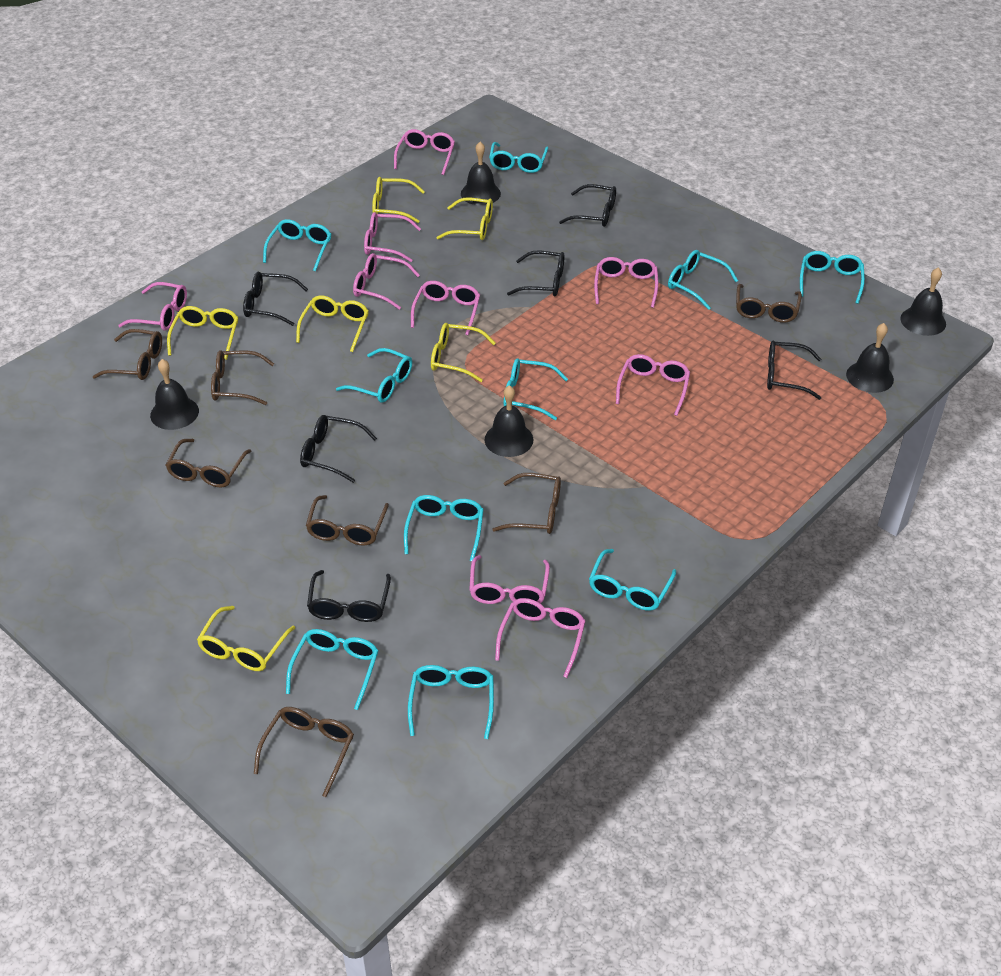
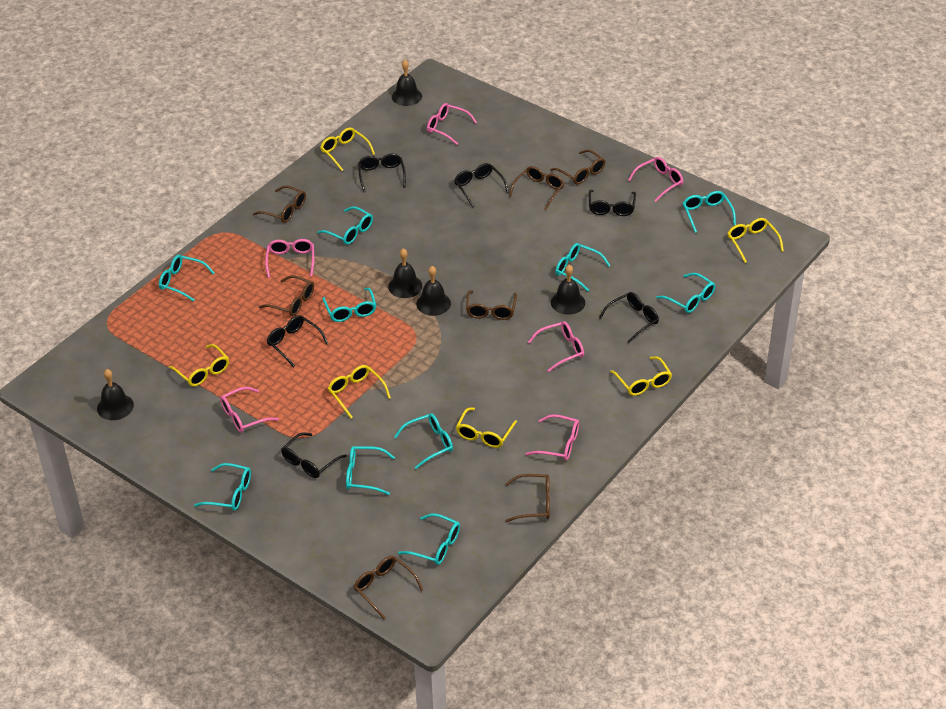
pink glasses: 9 -> 6

